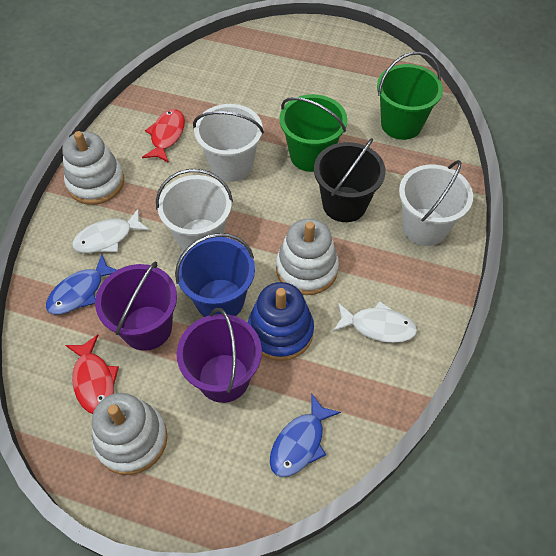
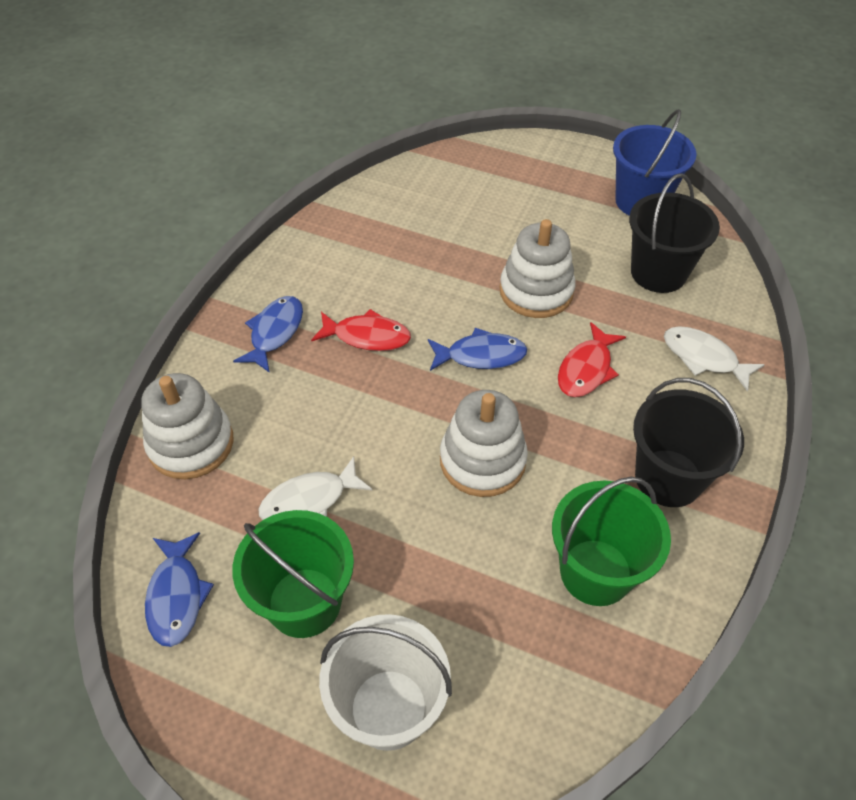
black bucket: 1 -> 2
blue fish: 2 -> 3
blue stacking toy: 1 -> 0
purple bucket: 2 -> 0
white bucket: 3 -> 1

